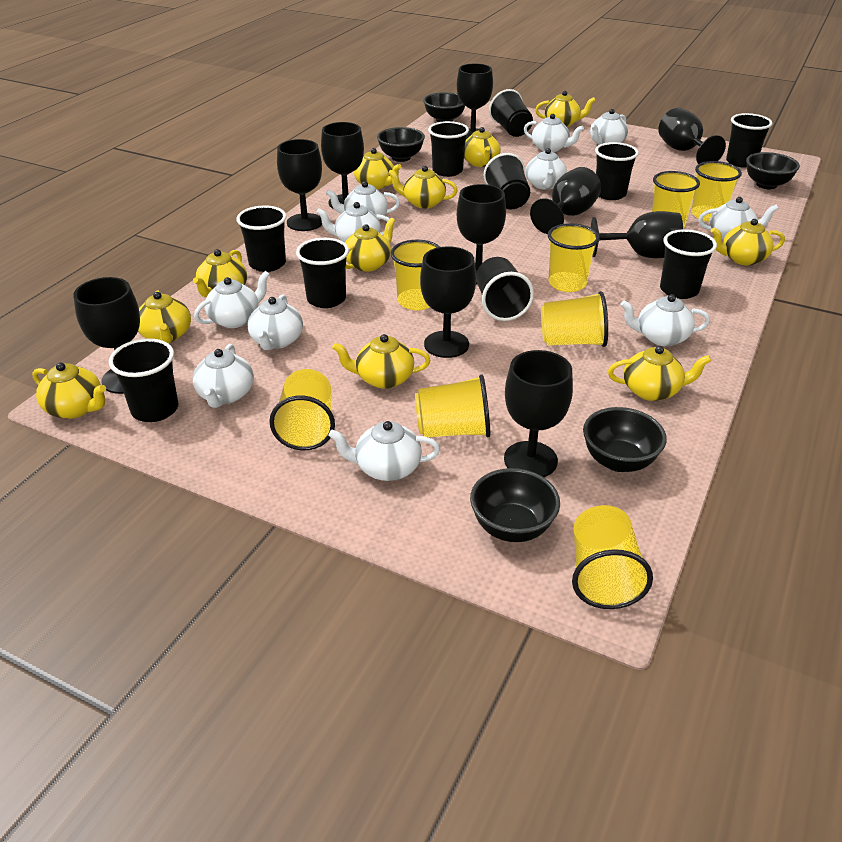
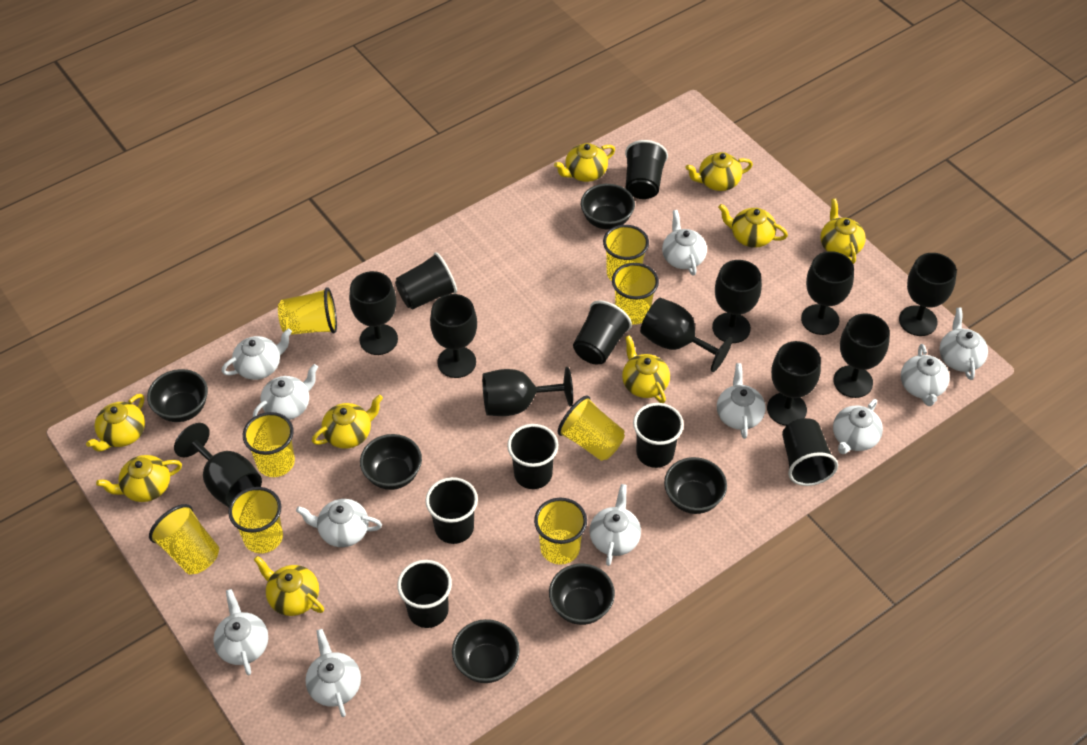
black bowl: 5 -> 6
black cup: 10 -> 8
yellow teapot: 11 -> 9

